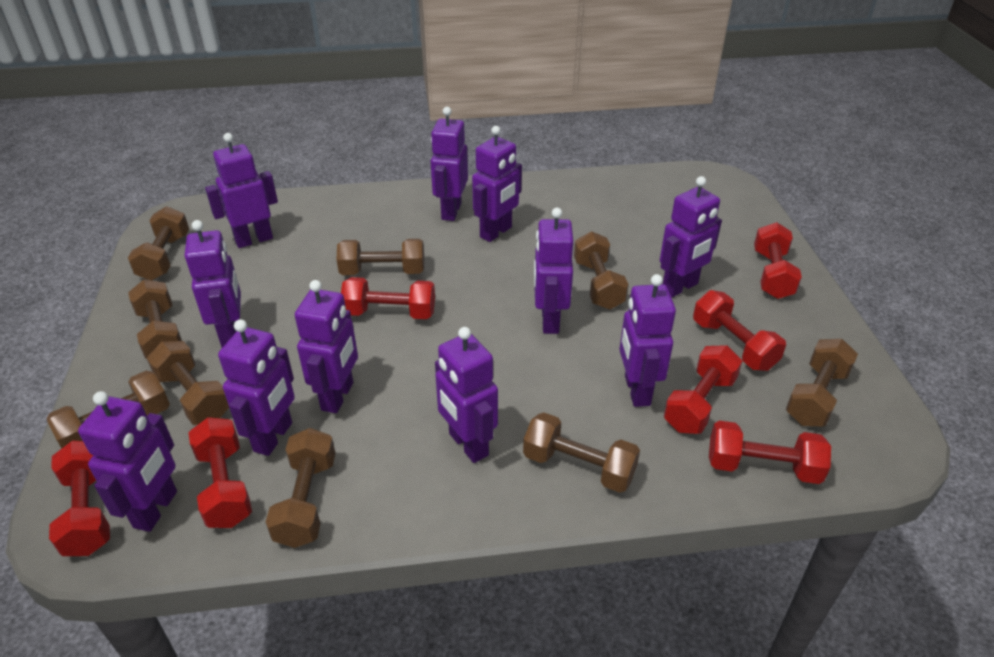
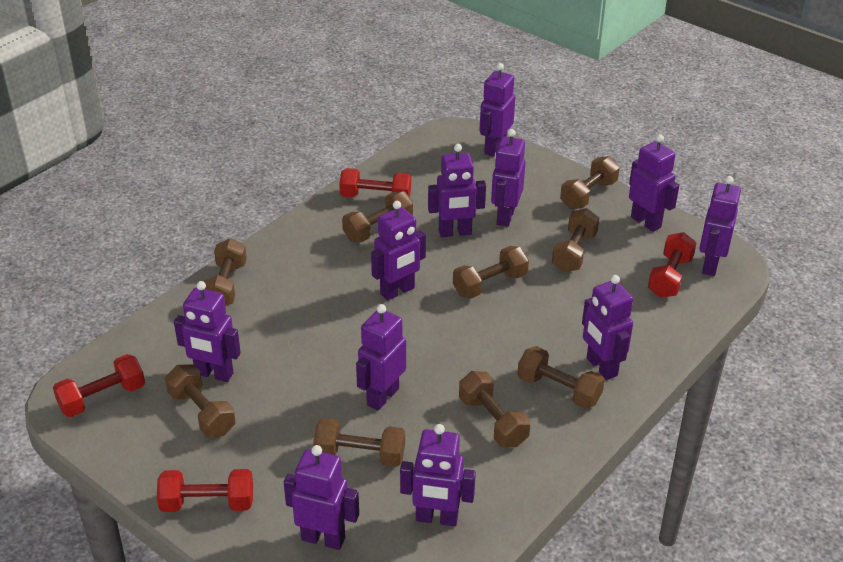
red dumbbell: 7 -> 4

